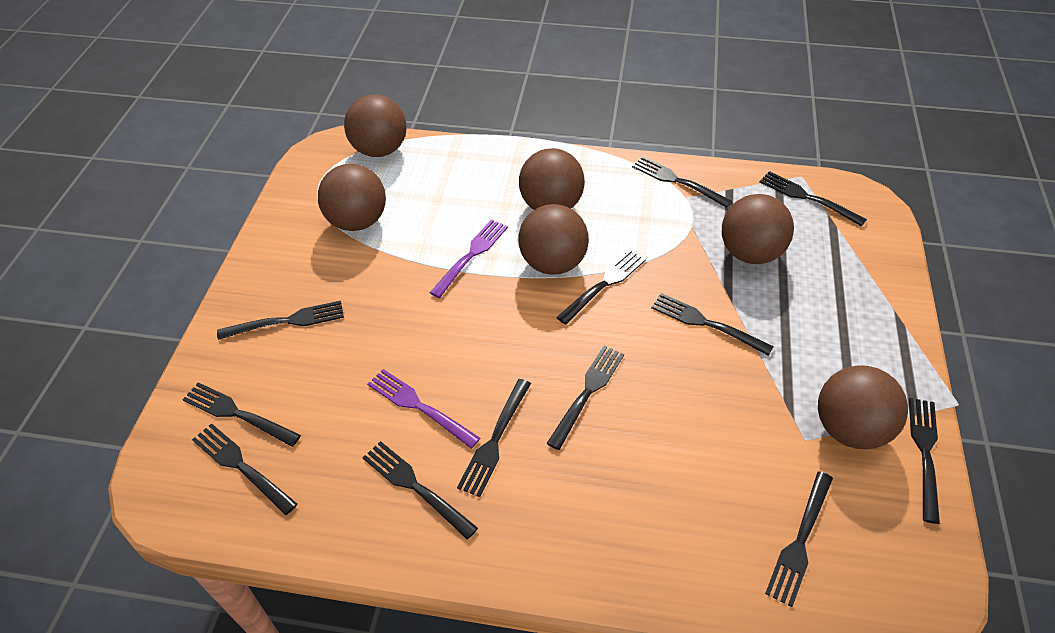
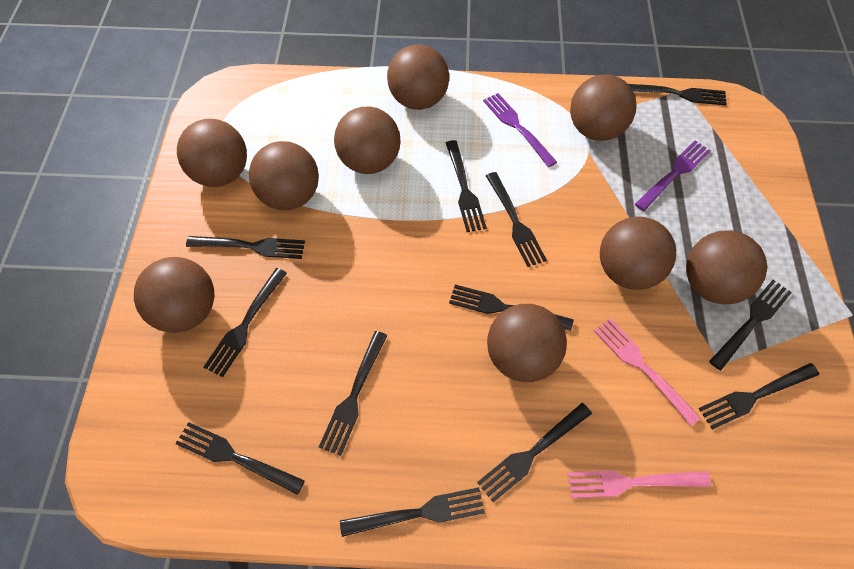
brown ball: 6 -> 9
pink fork: 0 -> 2

